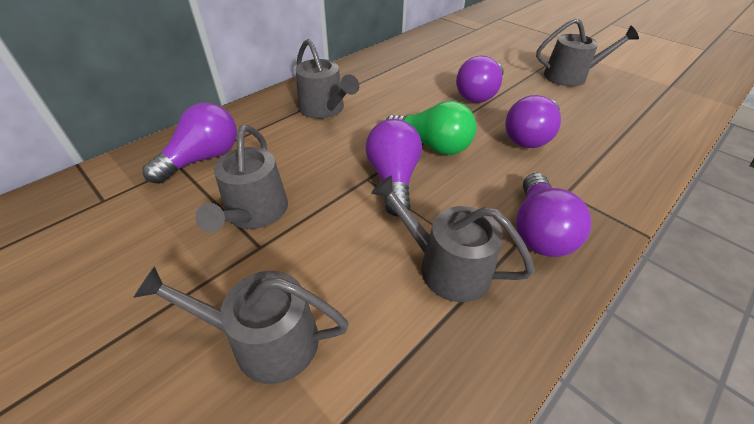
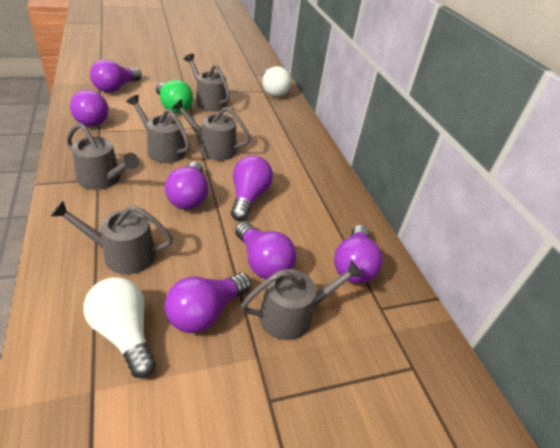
grey watering can: 5 -> 6
purple light bulb: 5 -> 7
white light bulb: 0 -> 2

